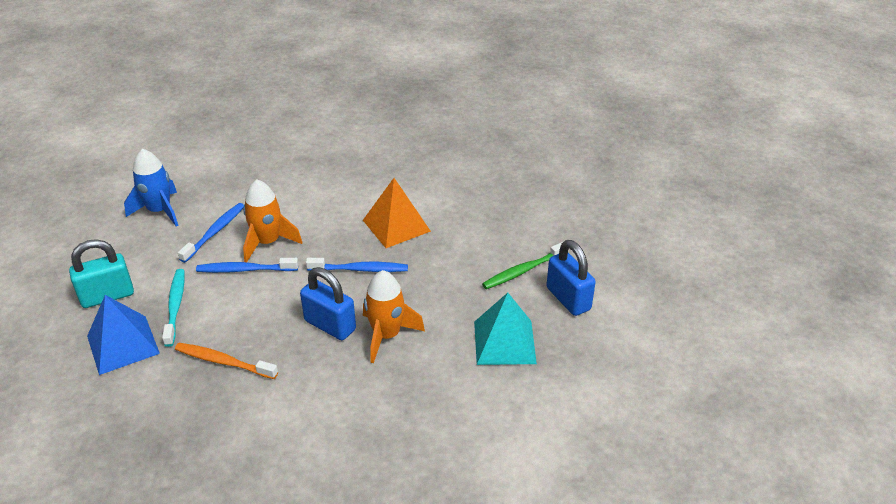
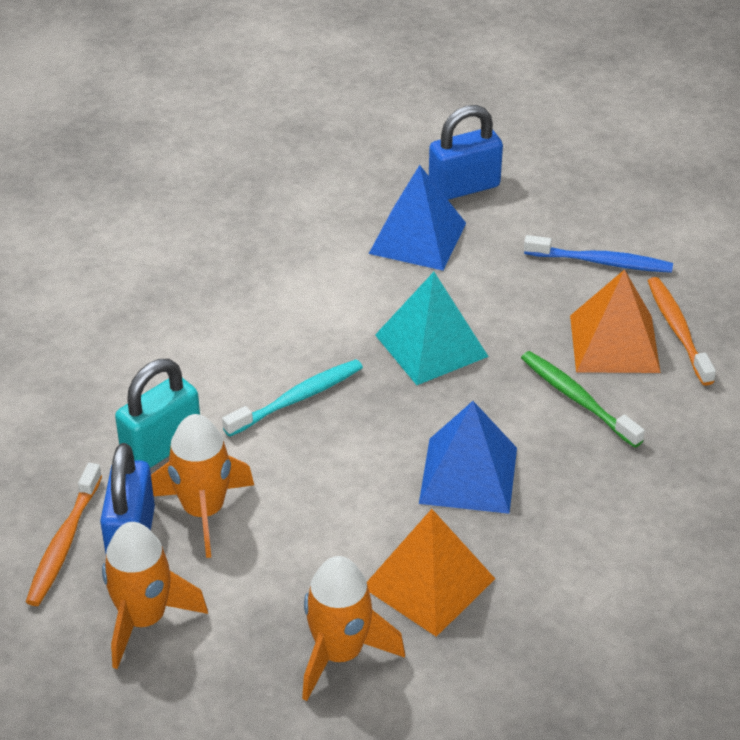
blue pyramid: 1 -> 2
blue rocket: 1 -> 0
blue toothbrush: 3 -> 1
orange pyramid: 1 -> 2
orange rocket: 2 -> 3
orange toothbrush: 1 -> 2

